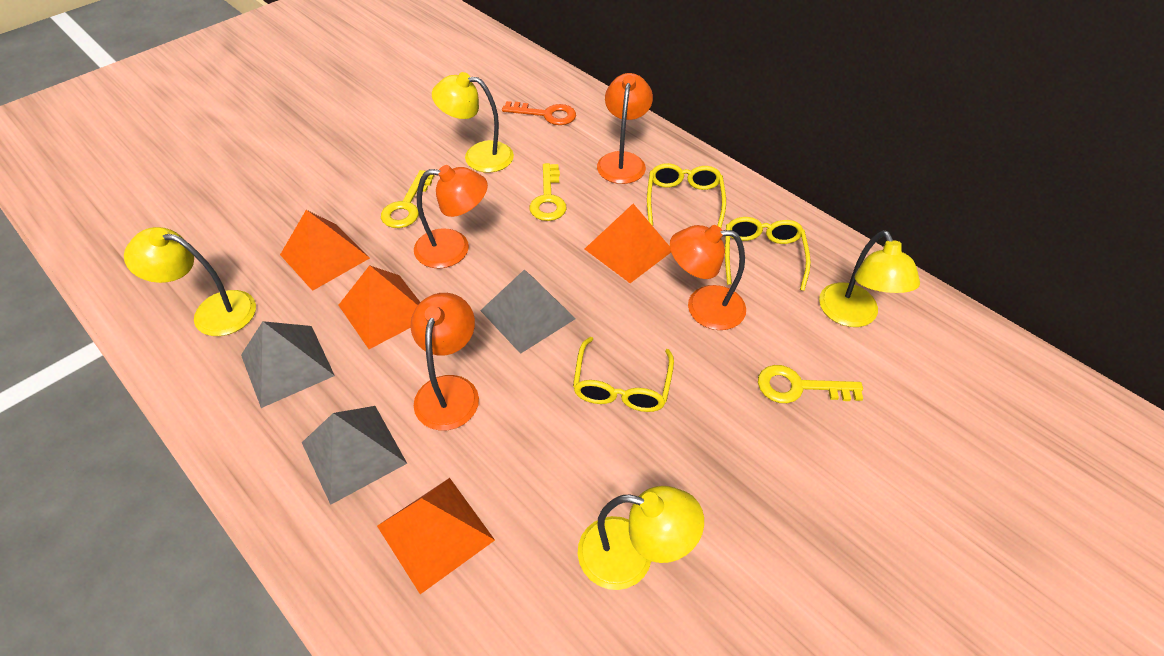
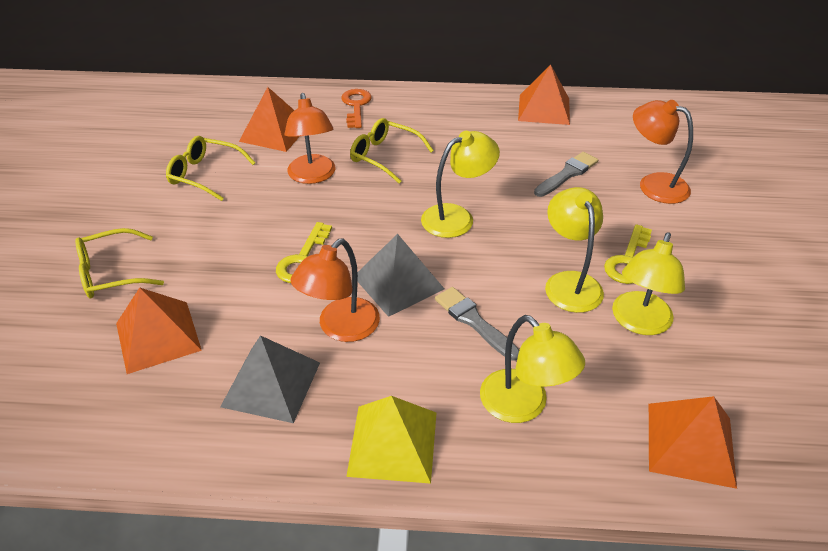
grey brush: 0 -> 2
grey pyramid: 3 -> 2
orange lamp: 4 -> 3
yellow key: 3 -> 2
yellow pyramid: 0 -> 1

